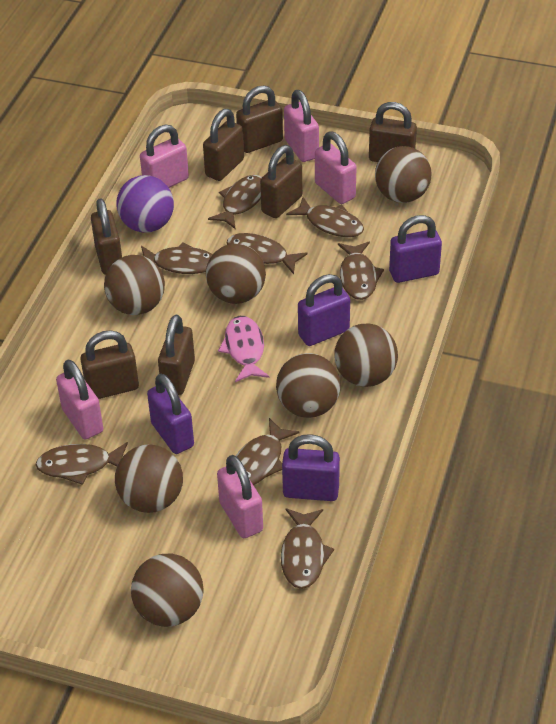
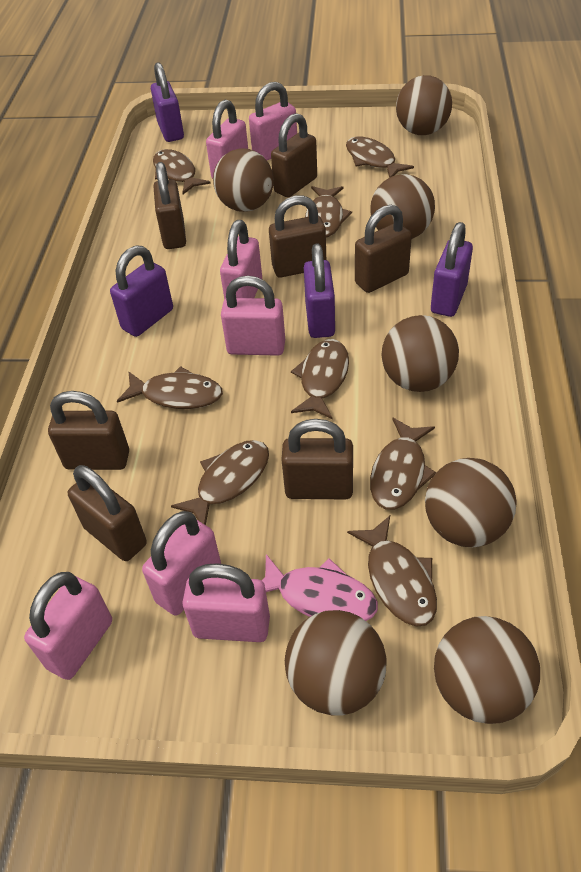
pink padlock: 5 -> 7
purple ball: 1 -> 0

